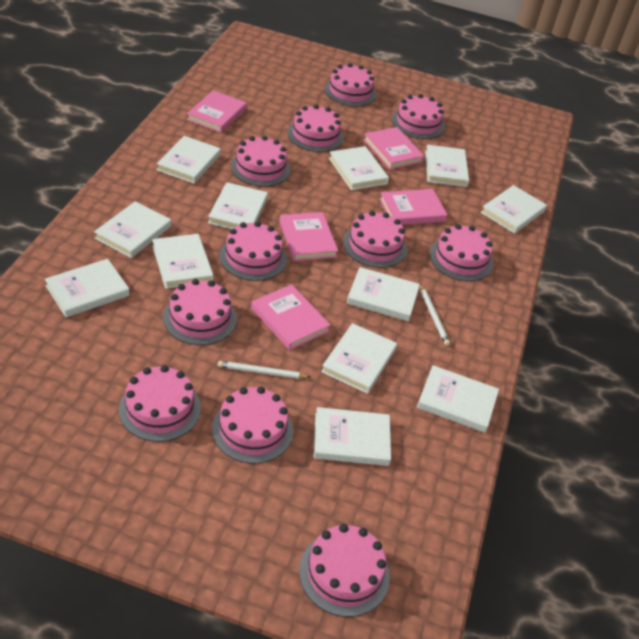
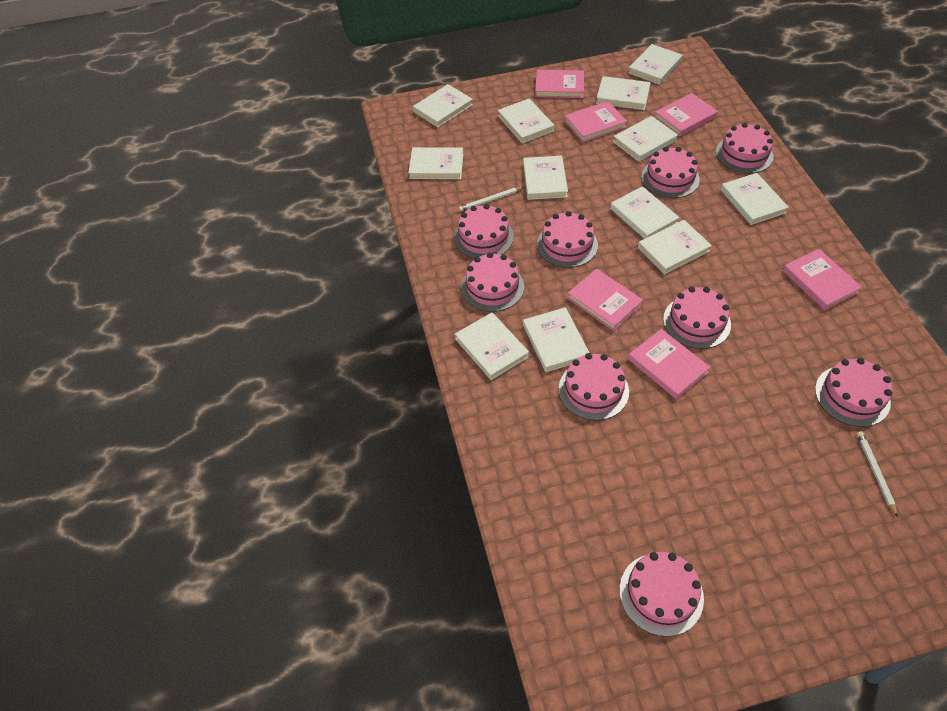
pink book: 5 -> 6
pink cake: 11 -> 9

